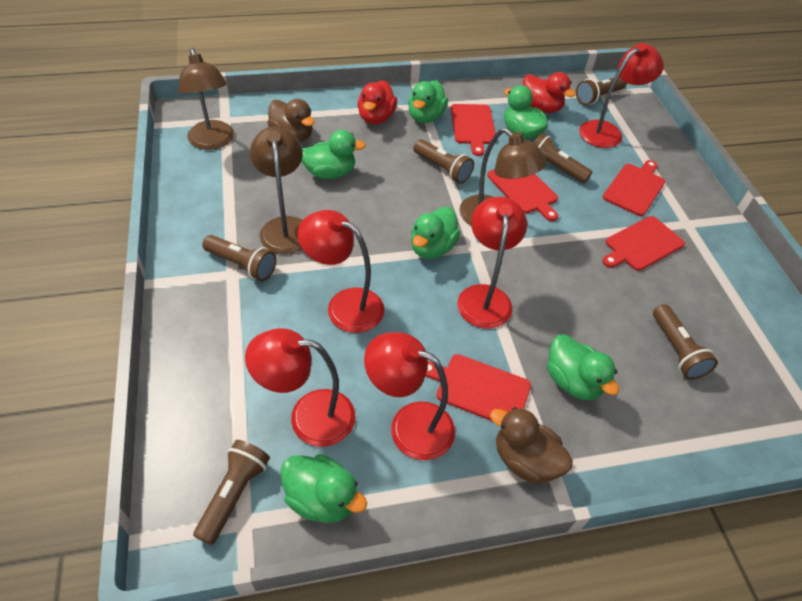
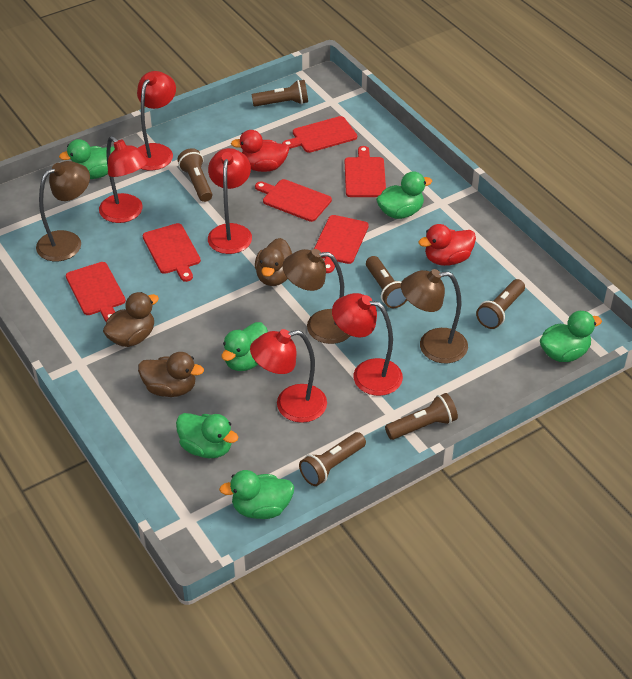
brown duck: 2 -> 3
red cutting board: 5 -> 6

